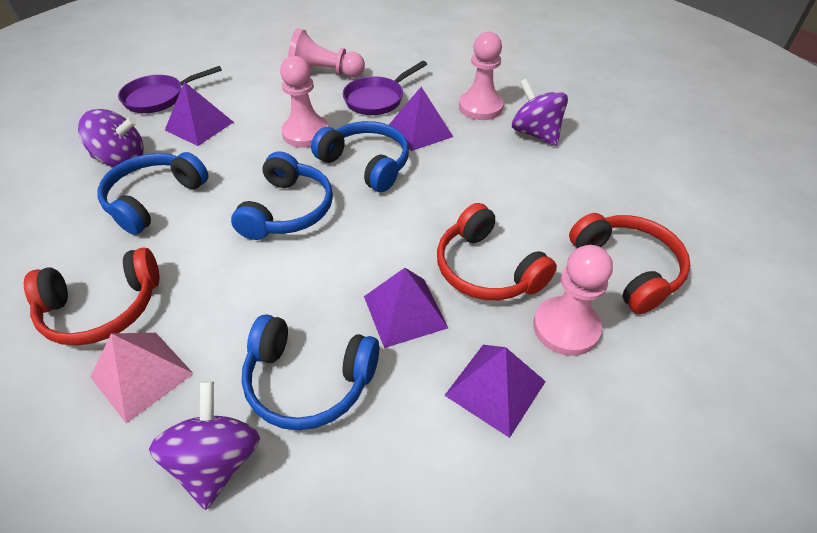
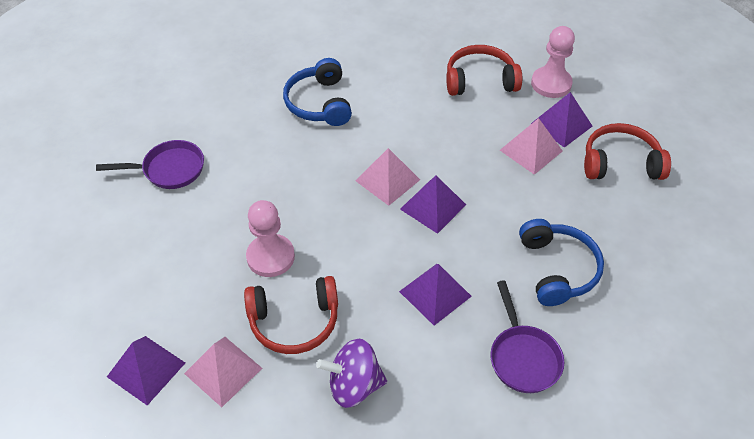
blue headphones: 4 -> 2
pink pawn: 4 -> 2
pink pyramid: 1 -> 3
purple spinning top: 3 -> 1

